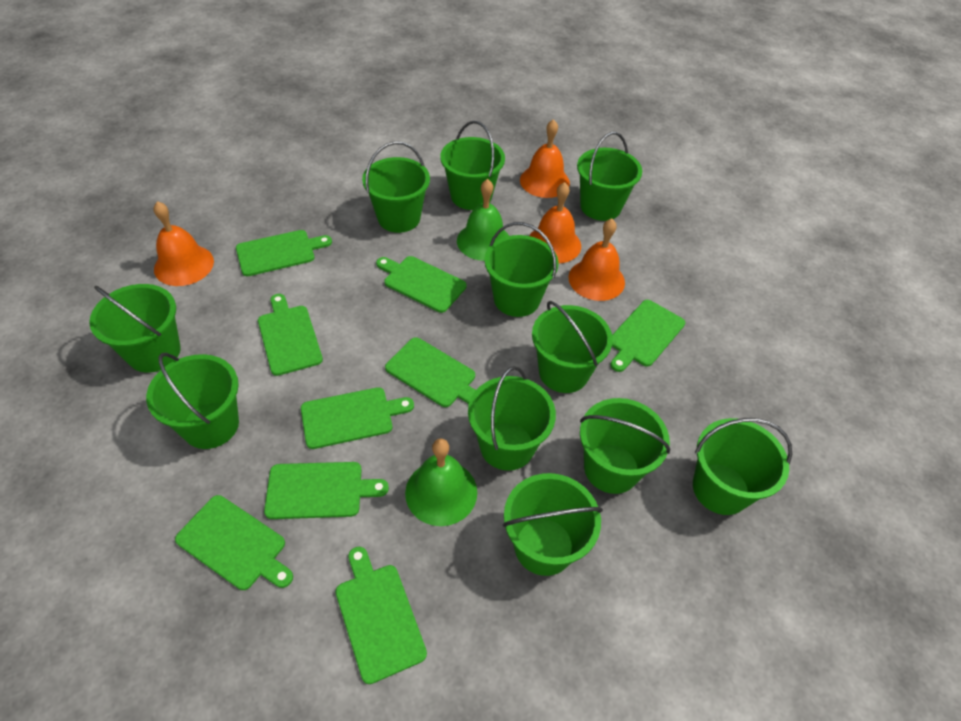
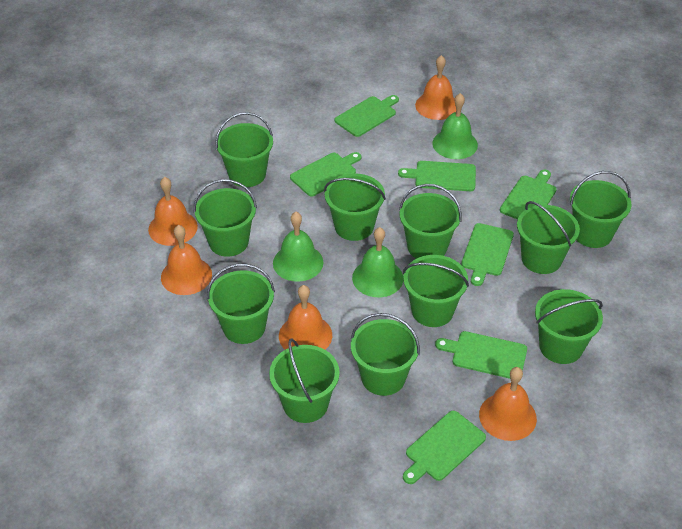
green bell: 2 -> 3
green cutting board: 9 -> 7
orange bell: 4 -> 5

